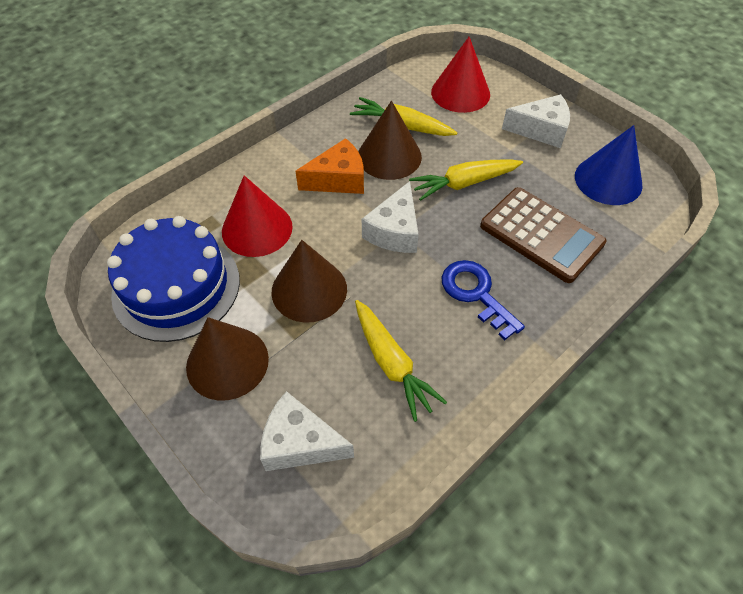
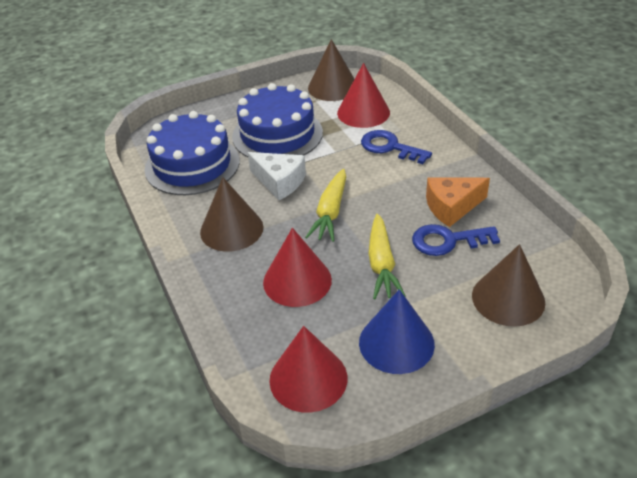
blue cake: 1 -> 2
blue key: 1 -> 2
brown calculator: 1 -> 0
red cone: 2 -> 3
white cheese: 3 -> 1
yellow carrot: 3 -> 2

